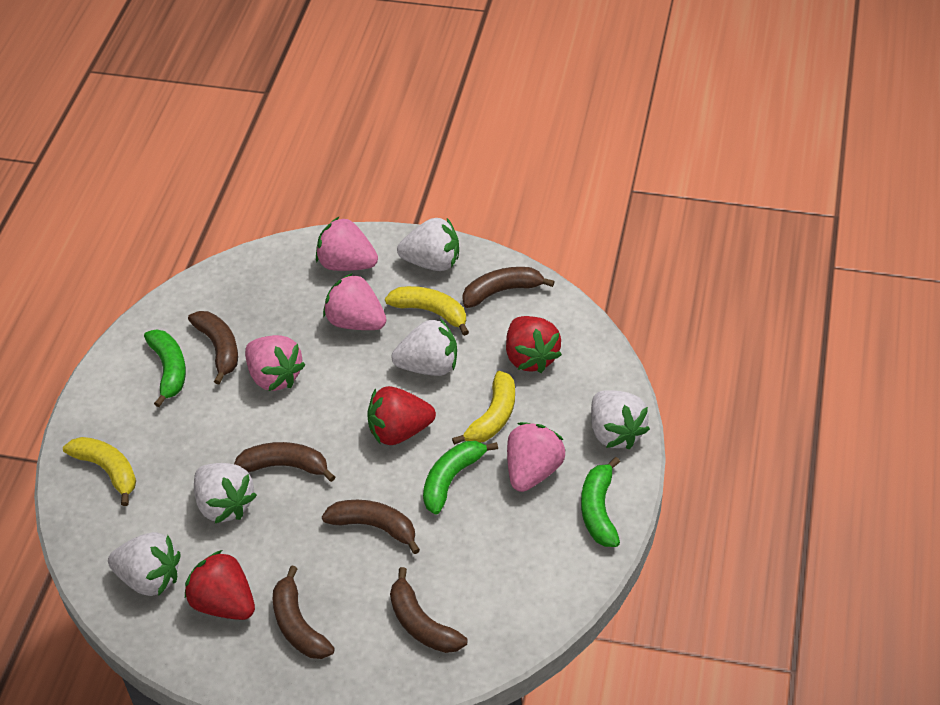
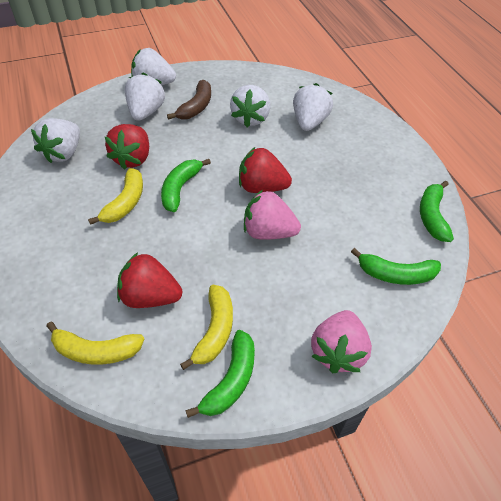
brown banana: 6 -> 1
green banana: 3 -> 4
pink strawberry: 4 -> 2

